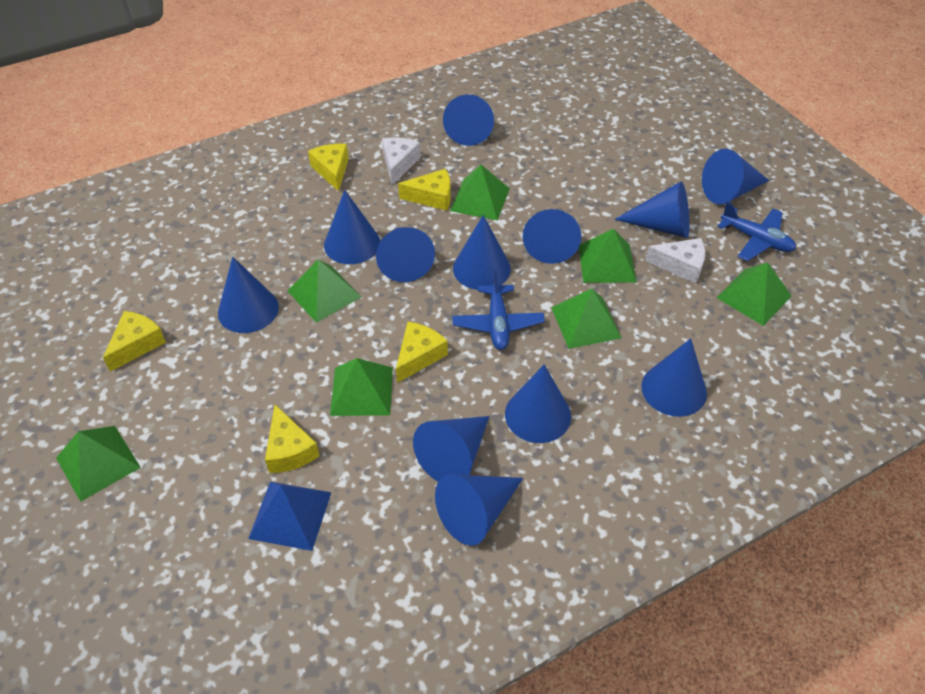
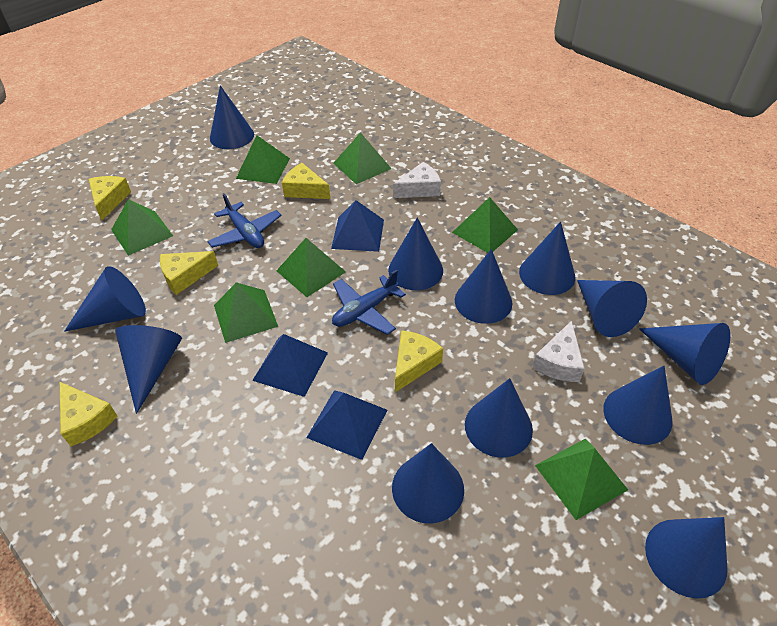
blue pyramid: 1 -> 3

